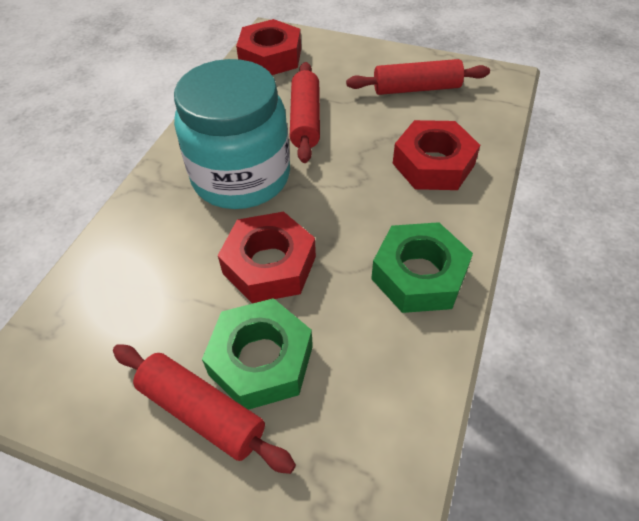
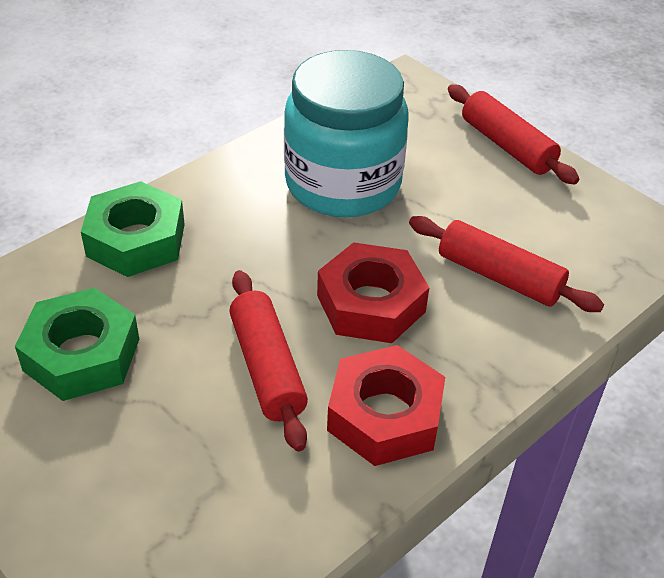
red nut: 3 -> 2

